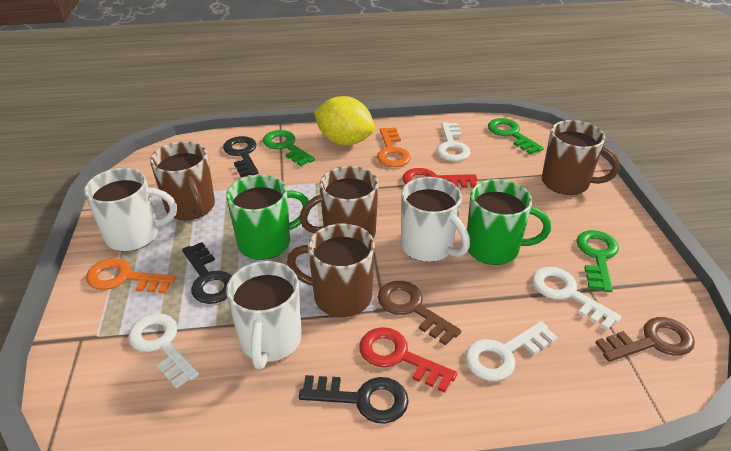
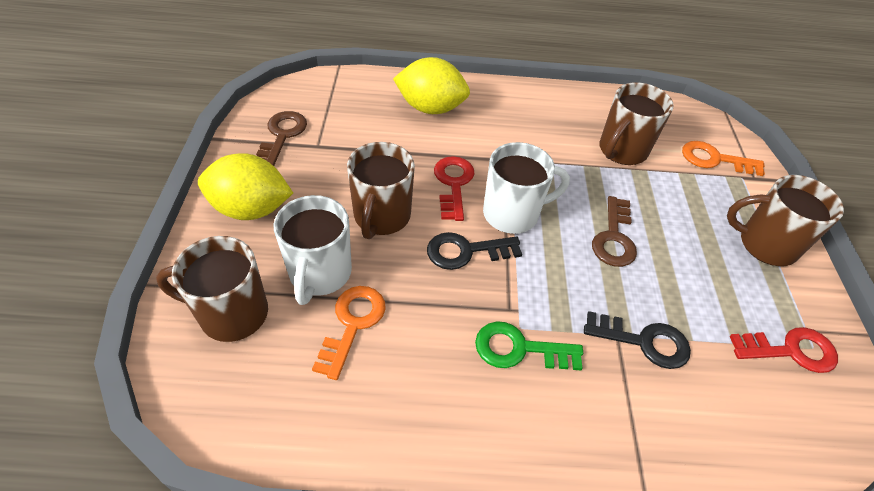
black key: 3 -> 2
green key: 3 -> 1
green mug: 2 -> 0
white key: 4 -> 0
white mug: 3 -> 2
yellow lemon: 1 -> 2

